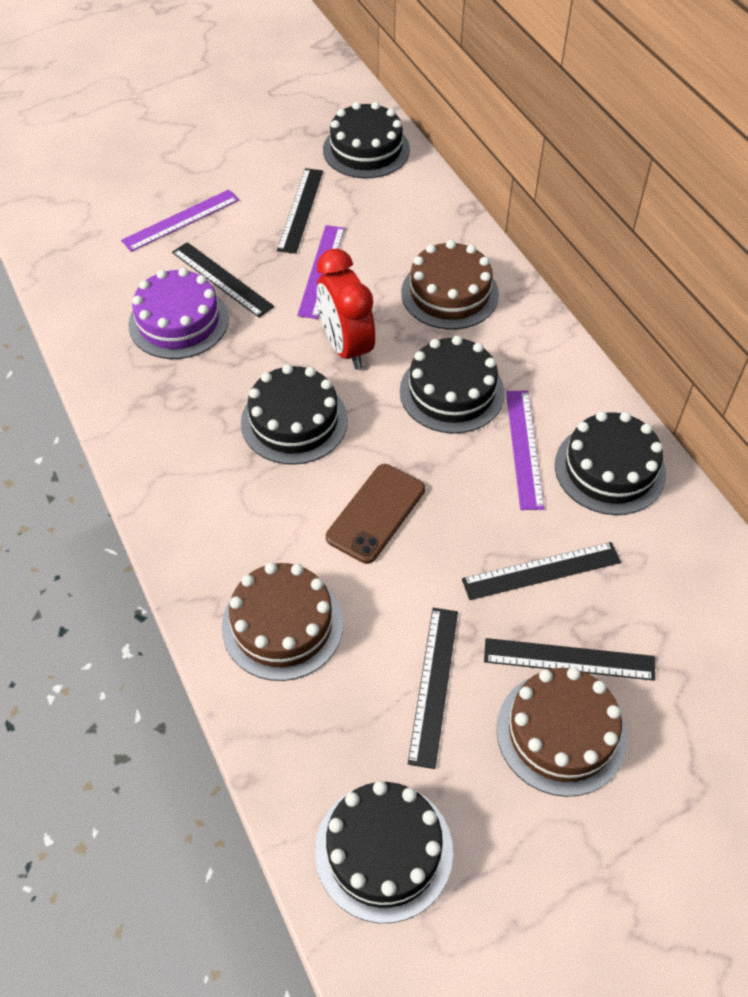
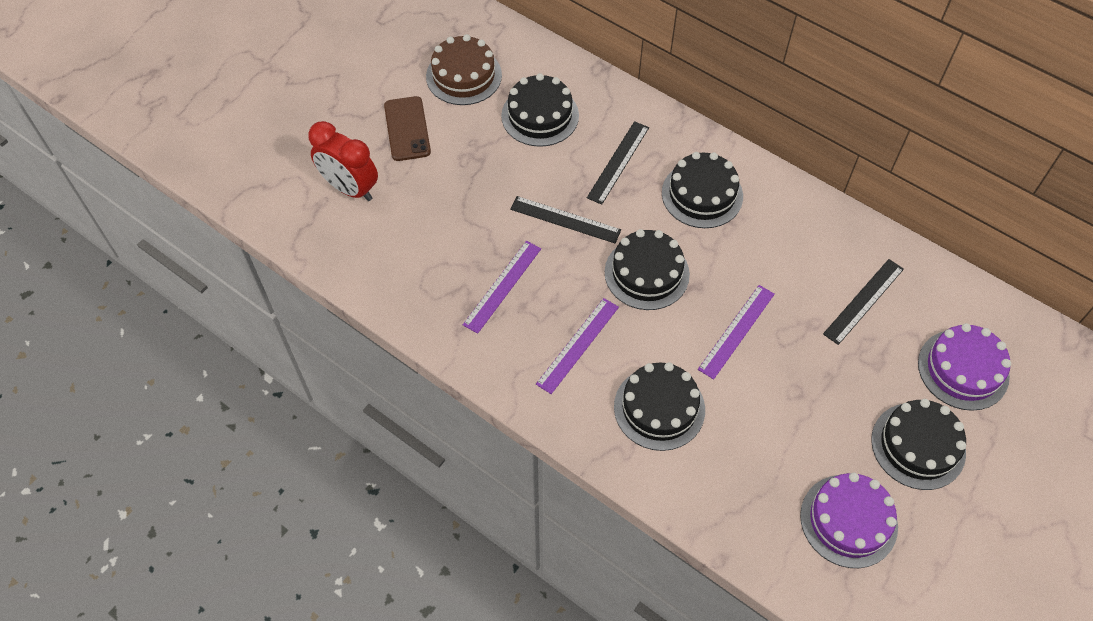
black ruler: 5 -> 3
brown cake: 3 -> 1
purple cake: 1 -> 2

